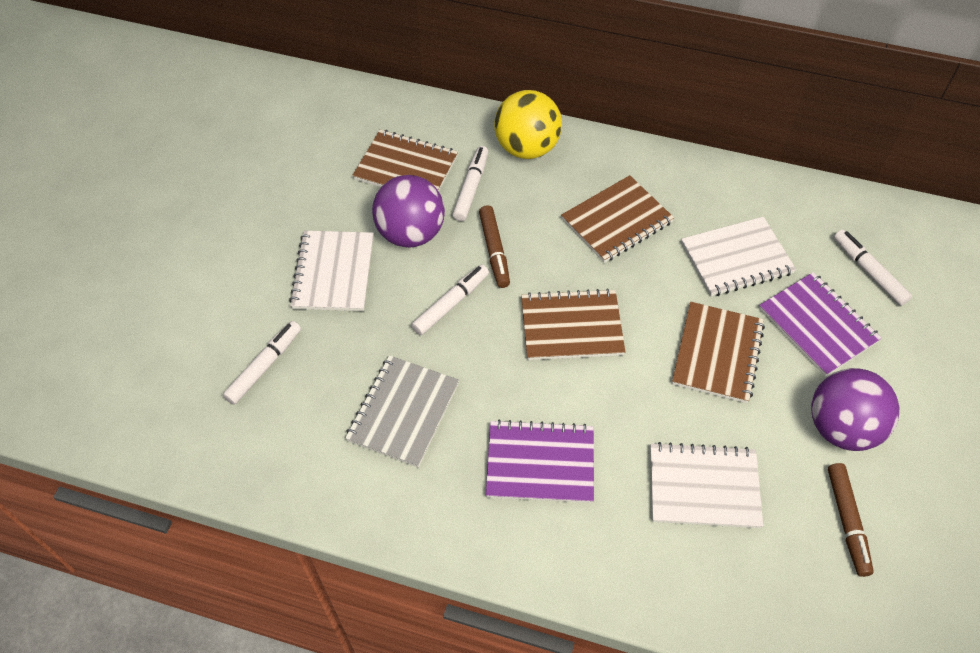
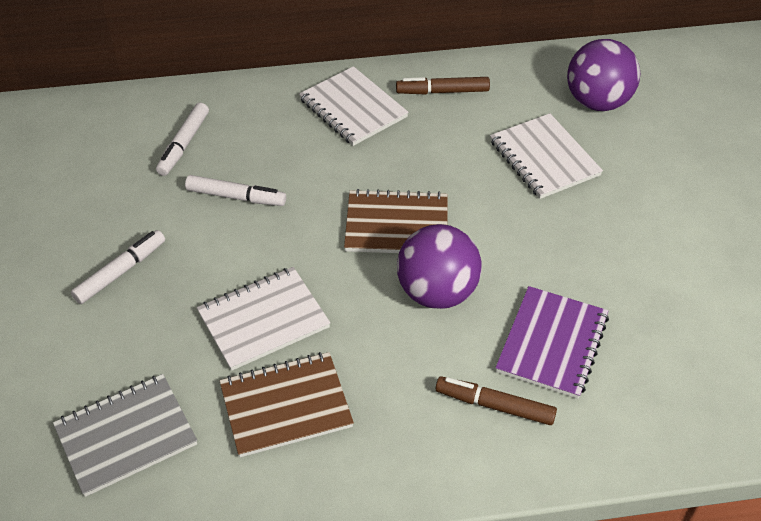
brown notebook: 4 -> 2
purple notebook: 2 -> 1
white marker: 4 -> 3
yellow ball: 1 -> 0

